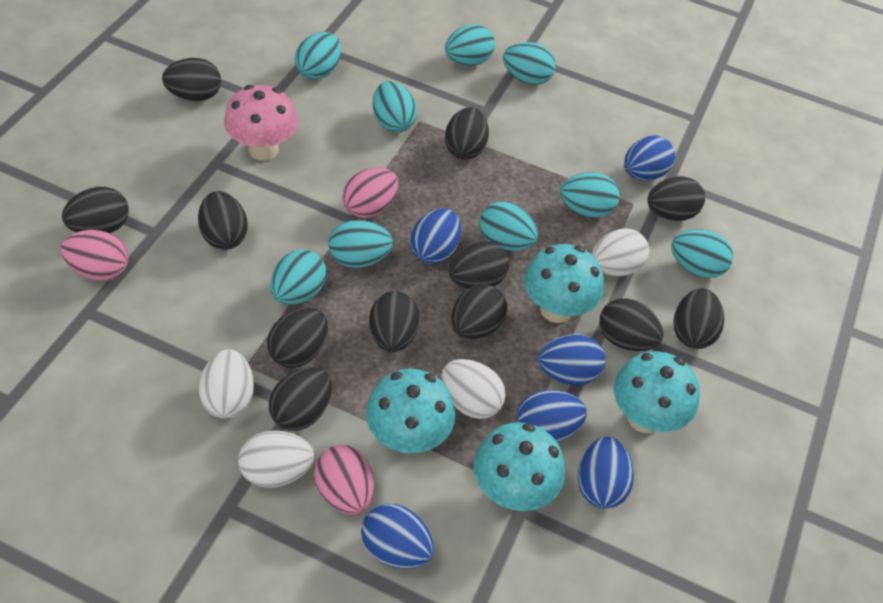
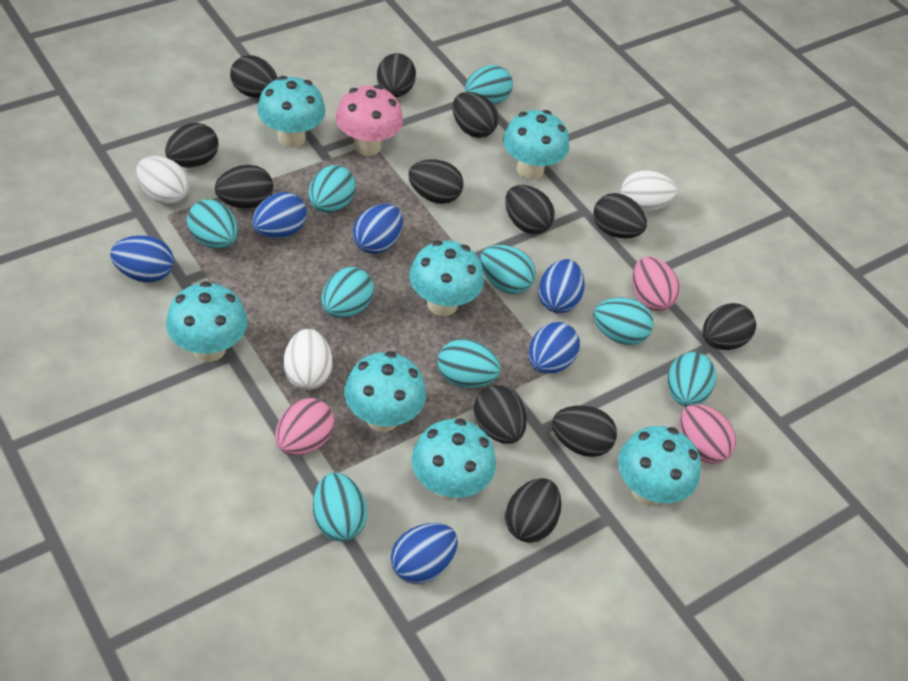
turquoise mushroom: 4 -> 7
white egg: 4 -> 3

